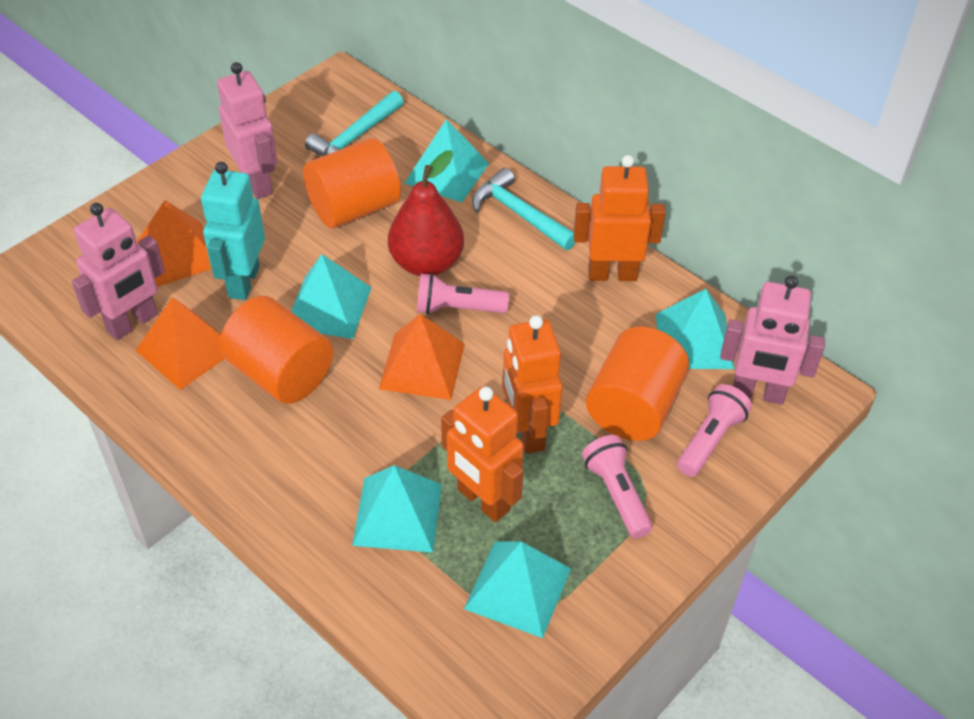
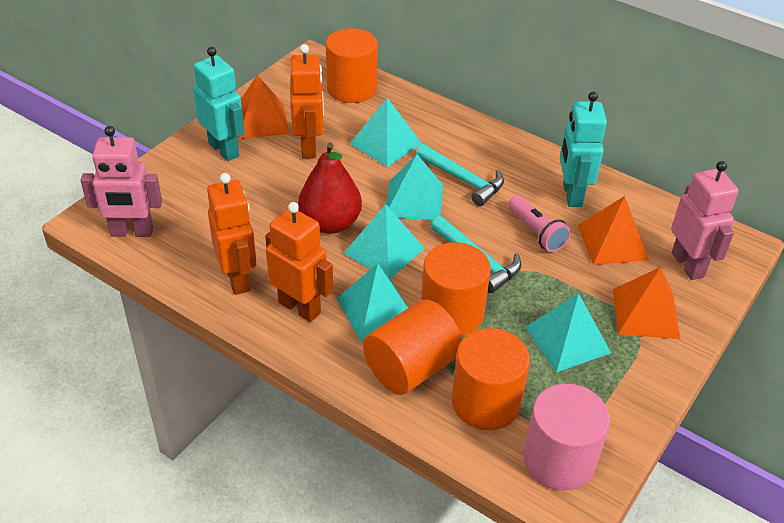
orange cylinder: 3 -> 4
pink cylinder: 0 -> 1
pink flashlight: 3 -> 1
pink robot: 3 -> 2
turquoise robot: 1 -> 2

